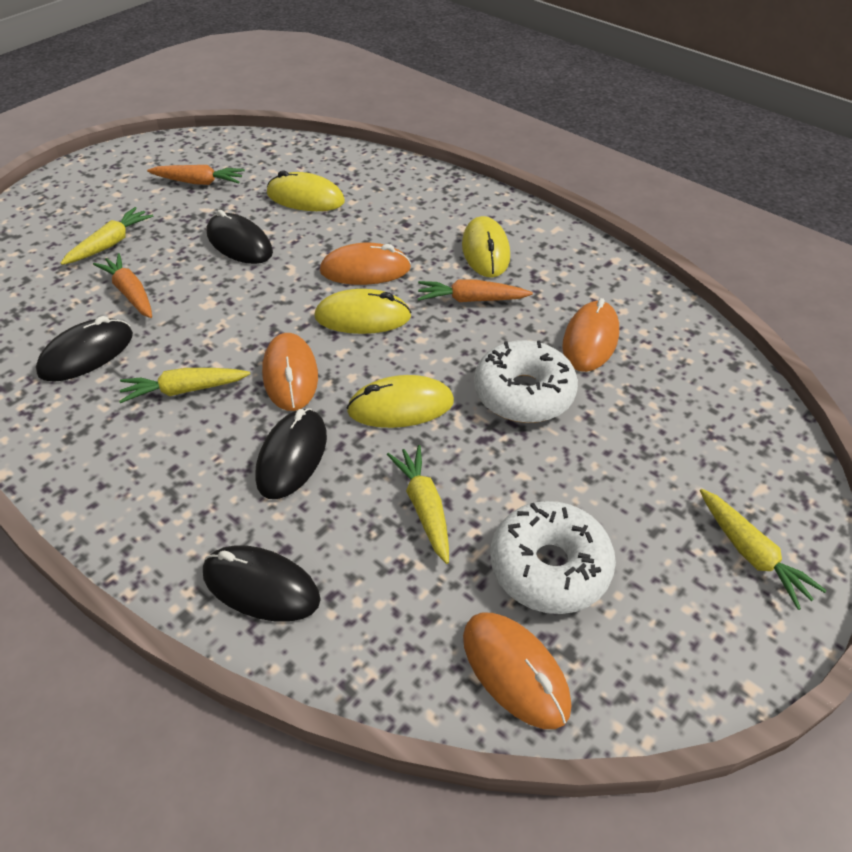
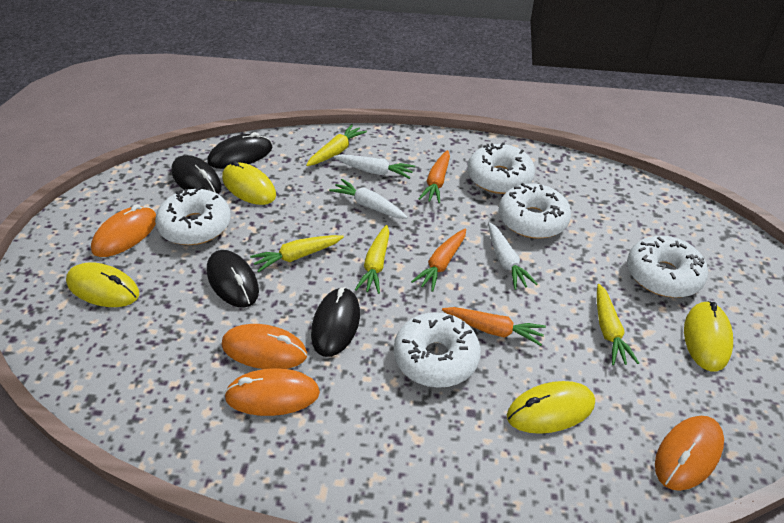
white carrot: 0 -> 3
white donut: 2 -> 5

